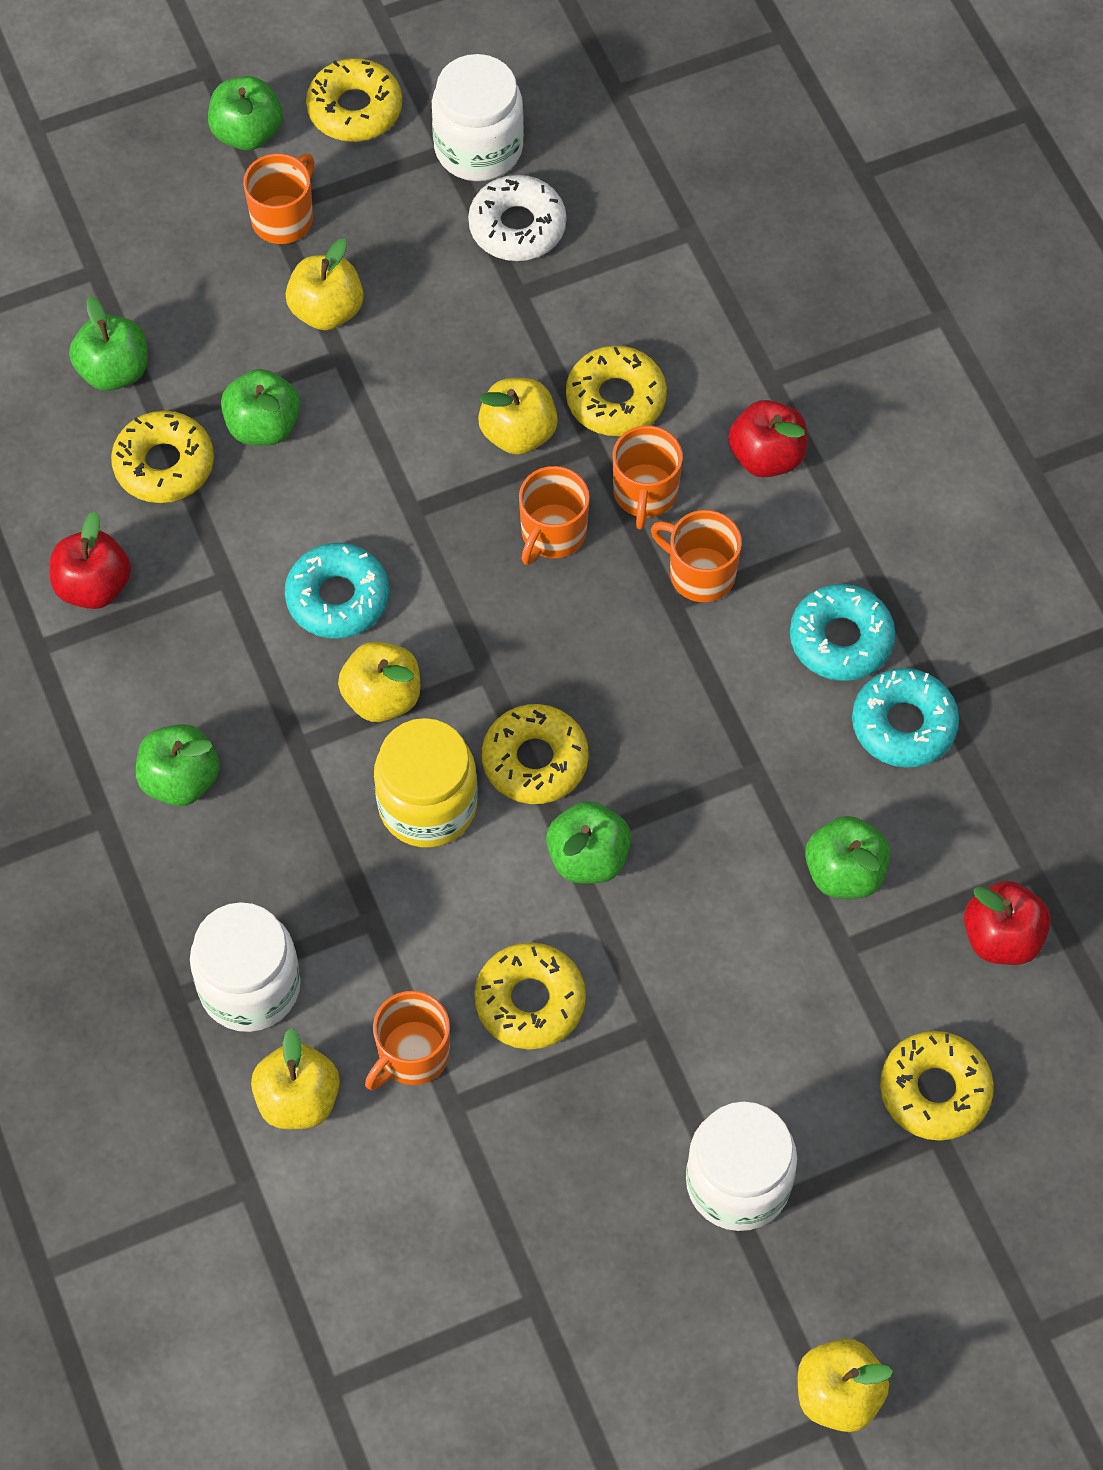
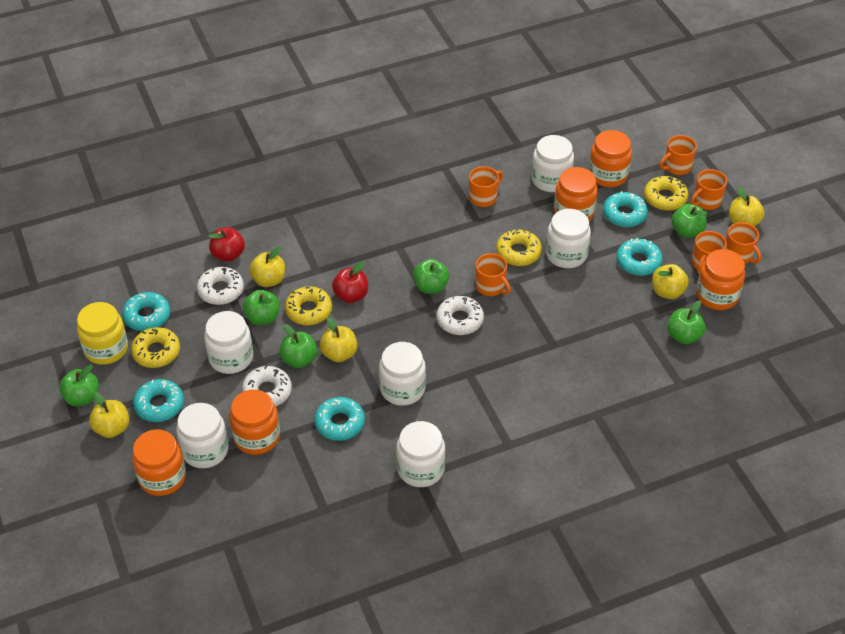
orange jar: 0 -> 5
orange mug: 5 -> 6
red apple: 3 -> 2
turquoise donut: 3 -> 5
white donut: 1 -> 3
white jar: 3 -> 6
yellow donut: 6 -> 4

